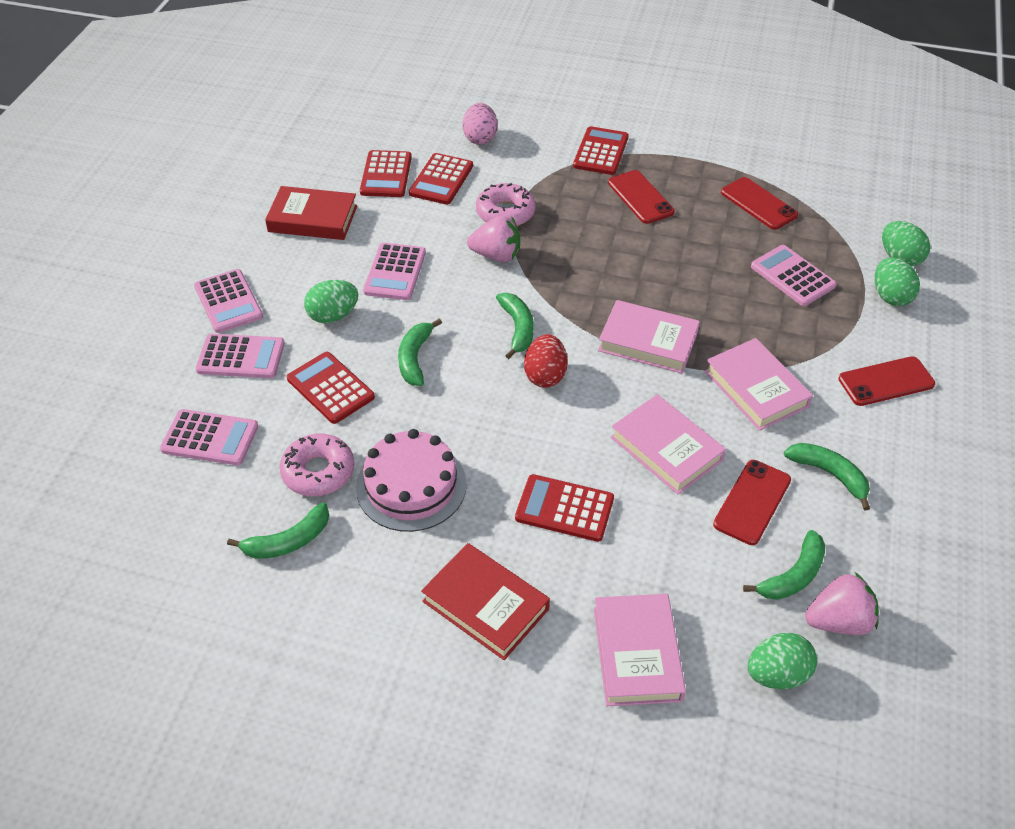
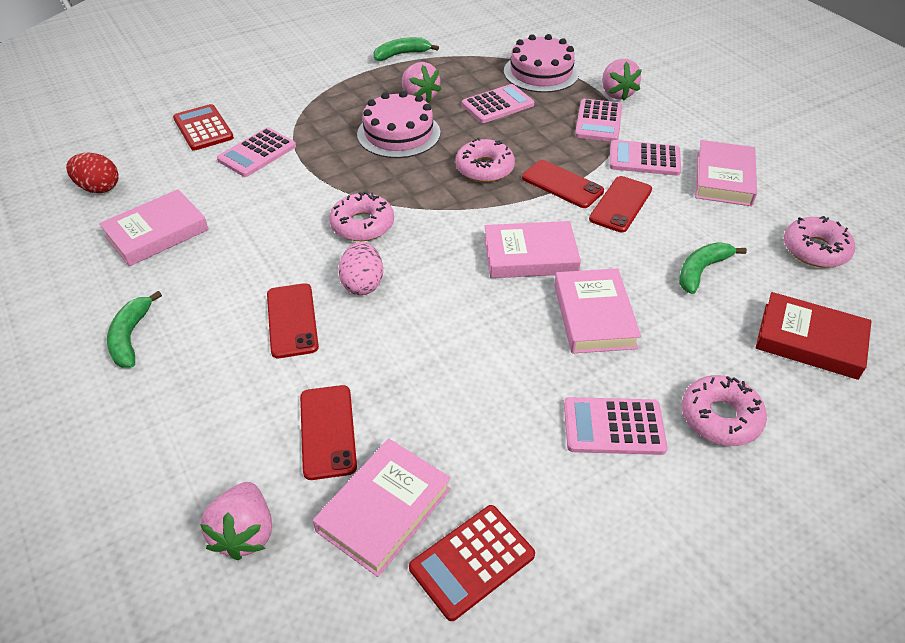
green banana: 5 -> 3
green egg: 4 -> 0
pink book: 4 -> 5
pink cake: 1 -> 2
pink donut: 2 -> 4
pink strawberry: 2 -> 3
red book: 2 -> 1
red calculator: 5 -> 2

